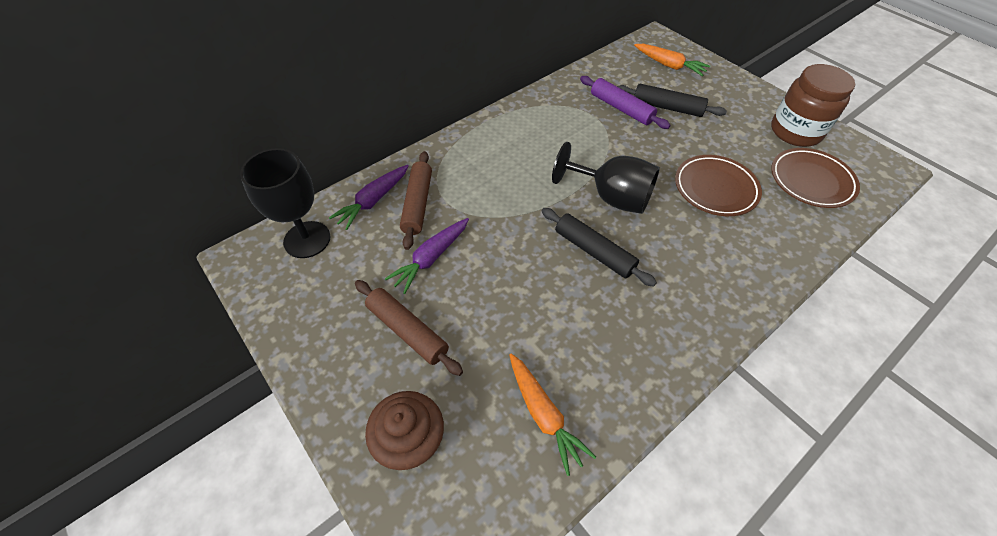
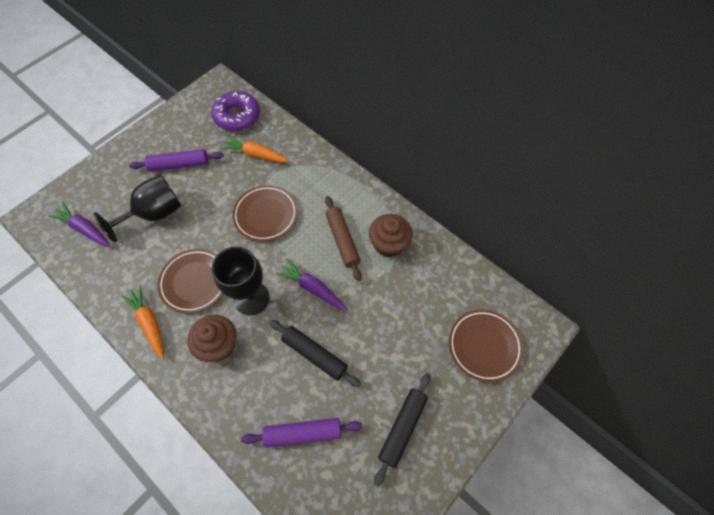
brown cupcake: 1 -> 2
brown jar: 1 -> 0
brown plate: 2 -> 3
brown rolling pin: 2 -> 1
purple donut: 0 -> 1
purple rolling pin: 1 -> 2

